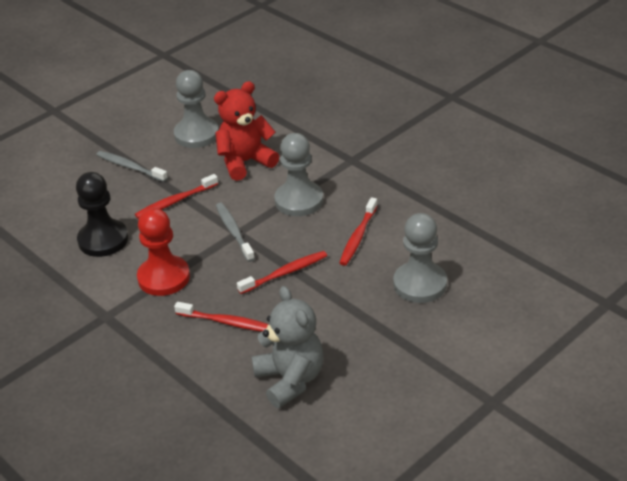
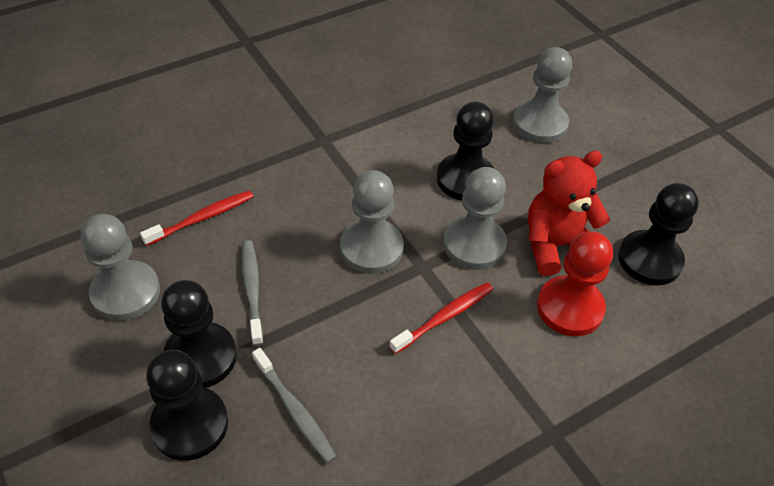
black pawn: 1 -> 4
grey pawn: 3 -> 4
grey teddy bear: 1 -> 0
red toothbrush: 4 -> 2

